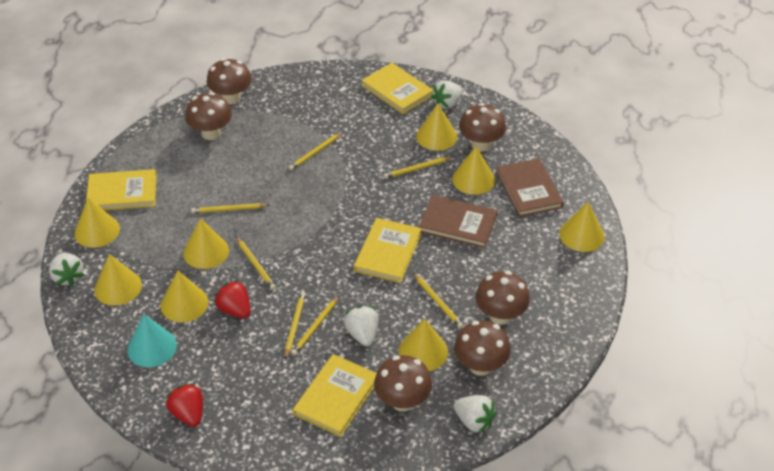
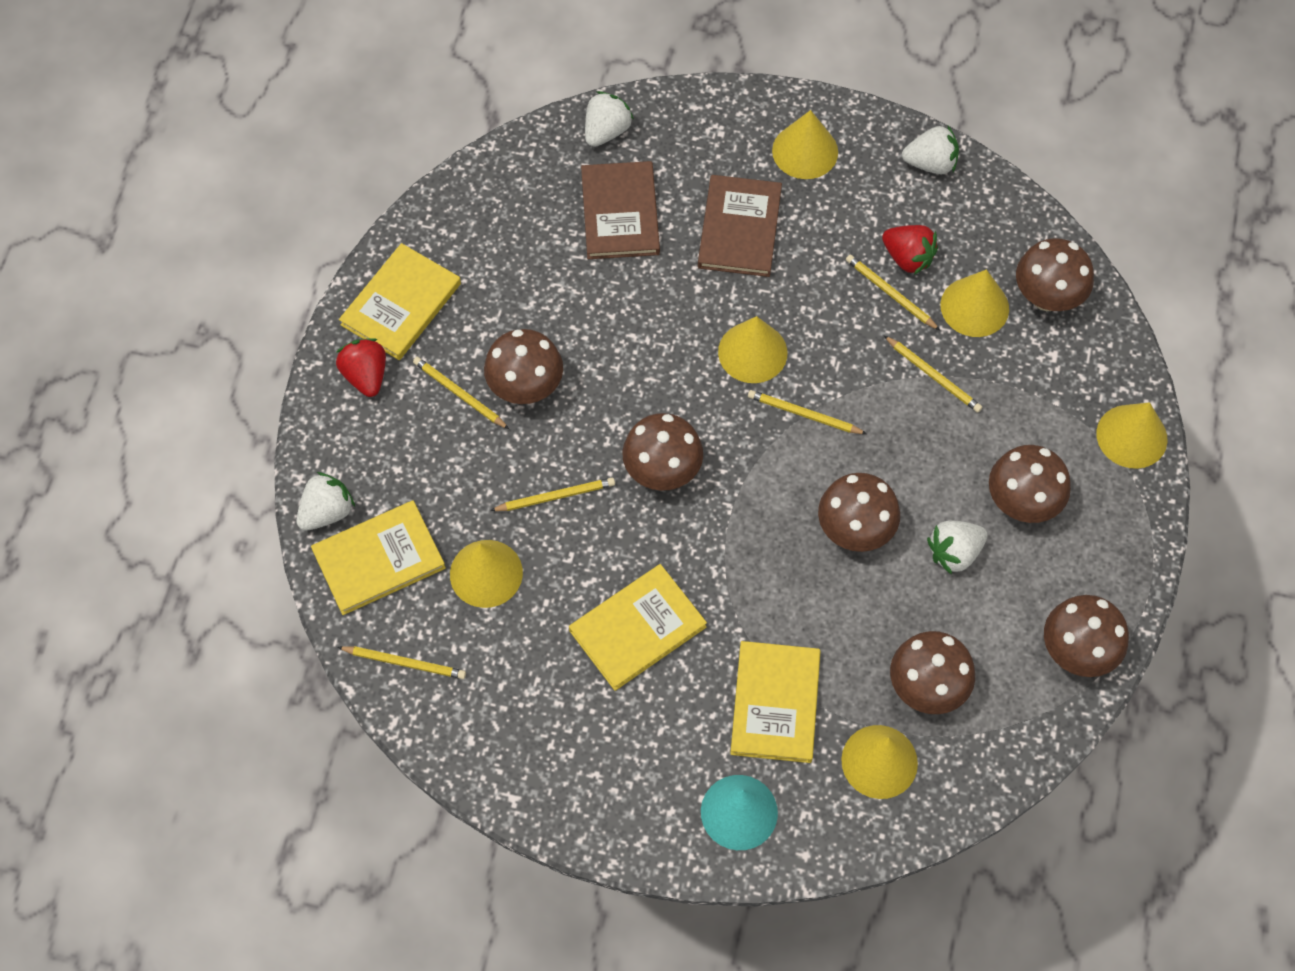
brown mushroom: 6 -> 7
yellow cone: 8 -> 6
yellow pencil: 7 -> 6

